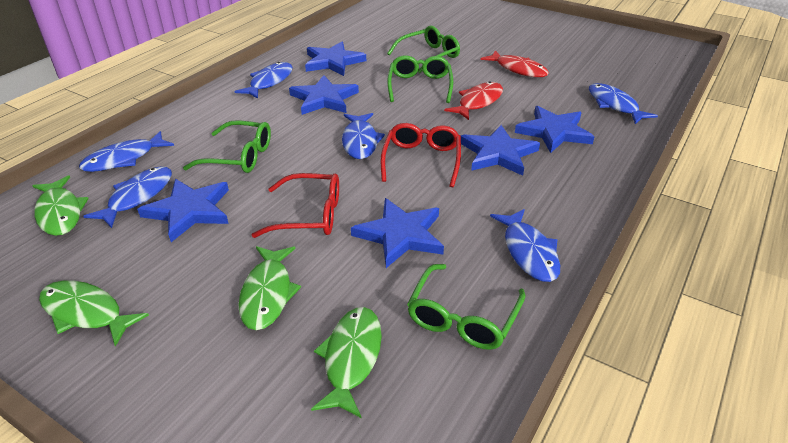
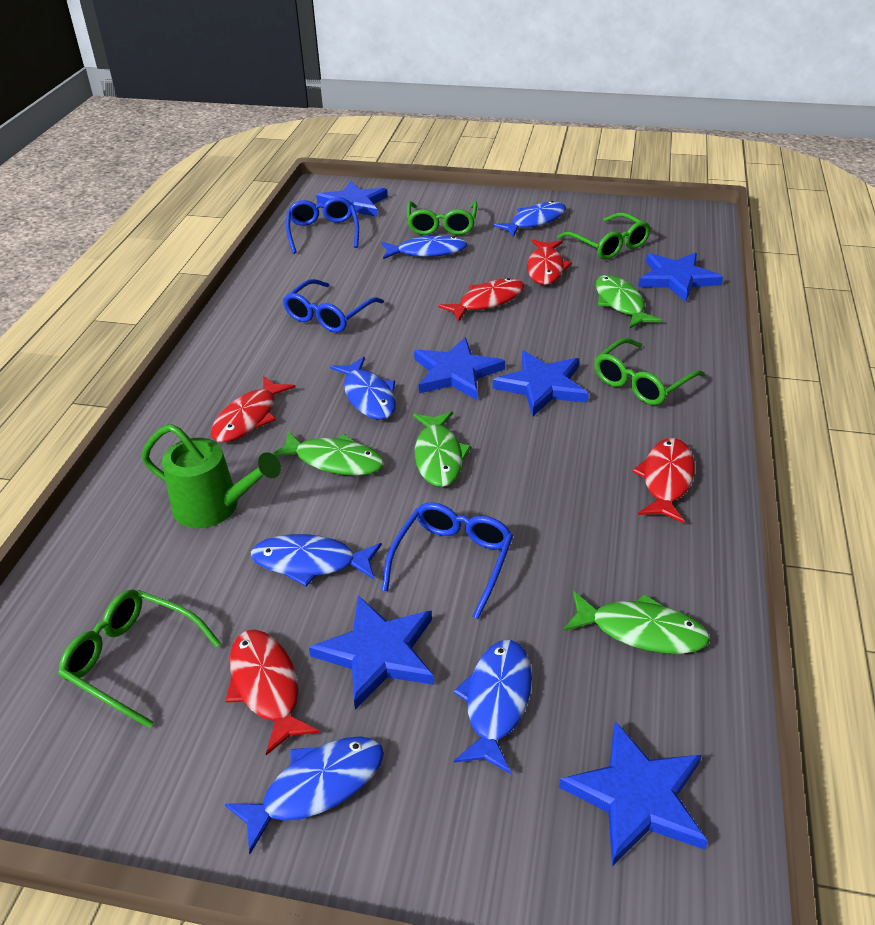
blue glasses: 0 -> 3
green watering can: 0 -> 1
red fish: 2 -> 5
red glasses: 2 -> 0

